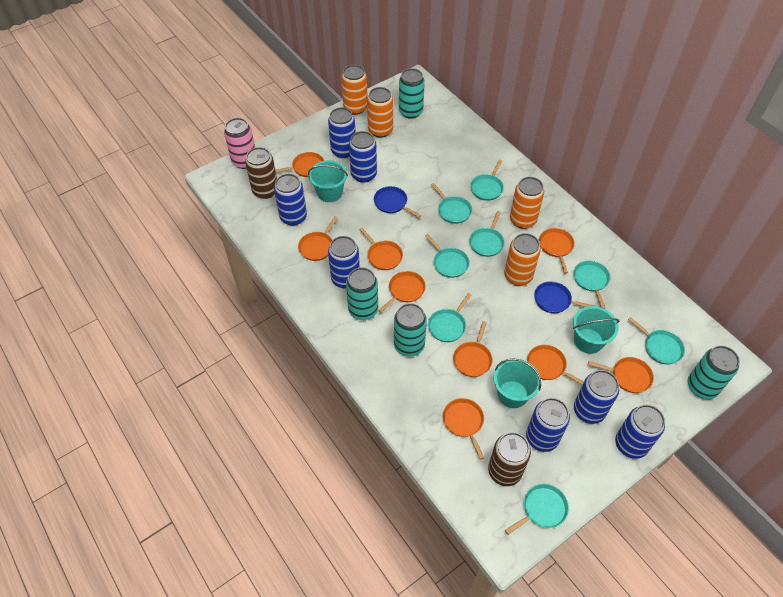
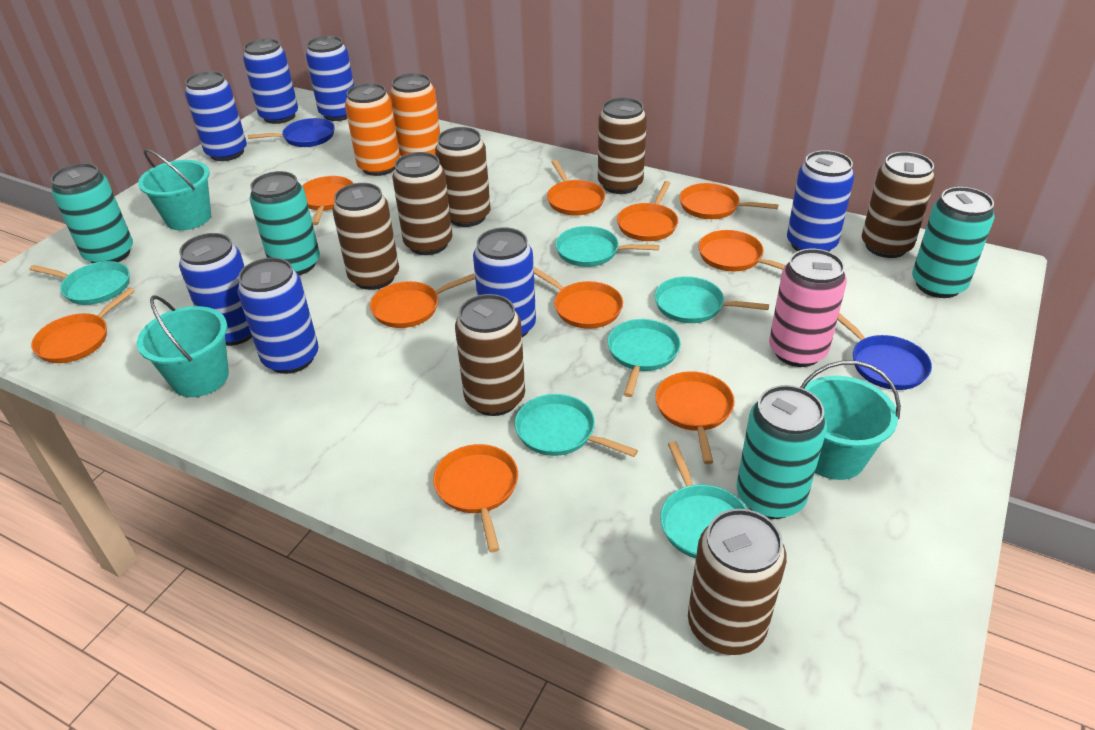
brown can: 2 -> 7
orange can: 4 -> 2
orange pan: 9 -> 10
turquoise pan: 8 -> 6

